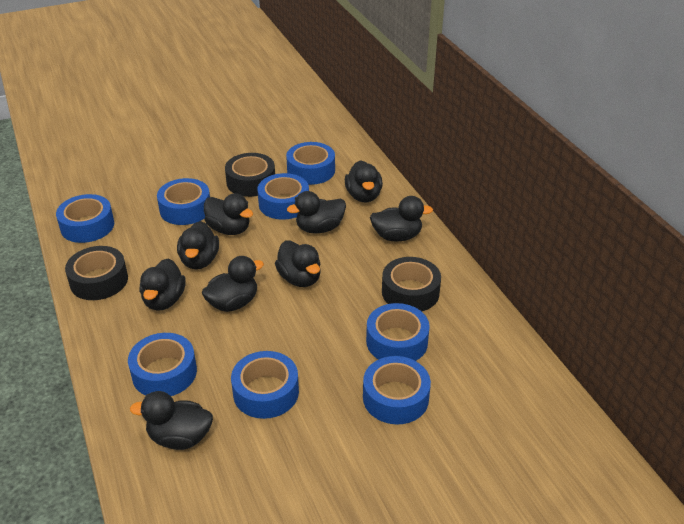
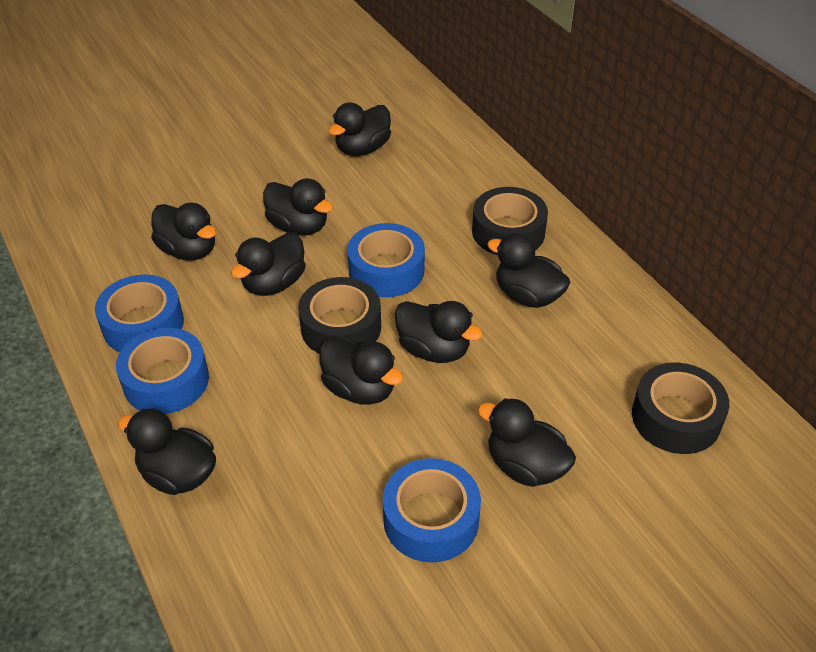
blue tape: 8 -> 4

